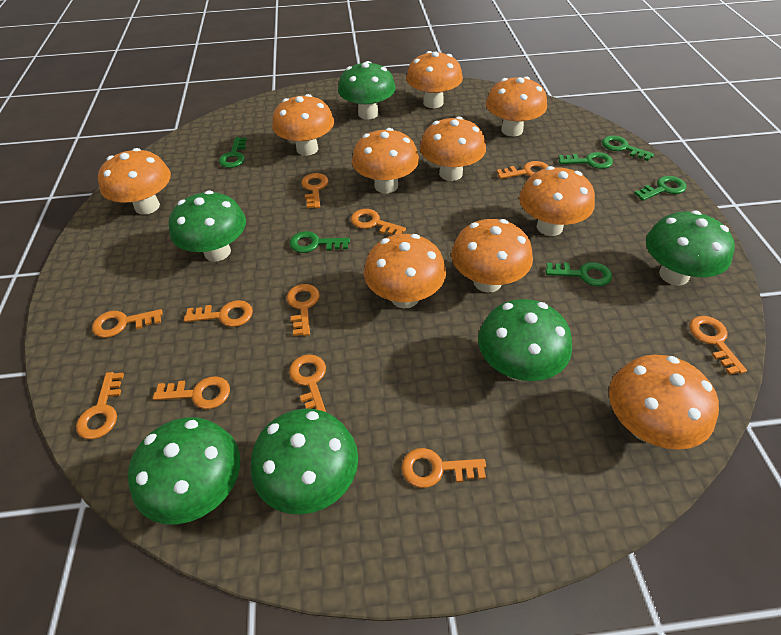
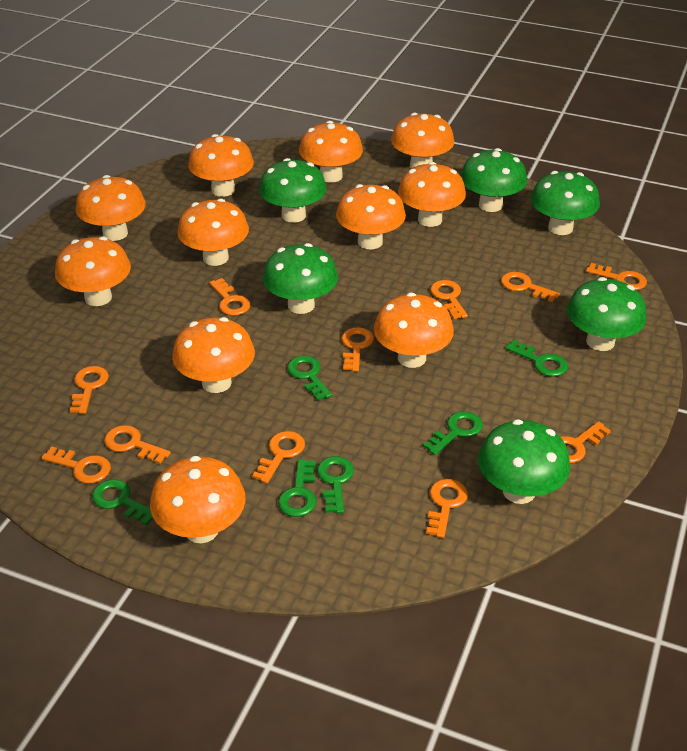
orange mushroom: 10 -> 11

